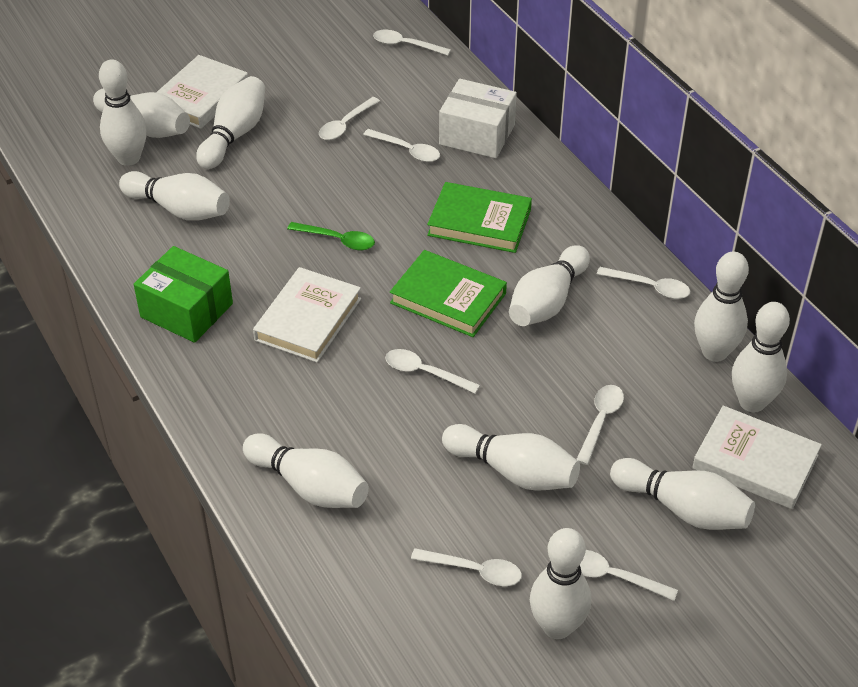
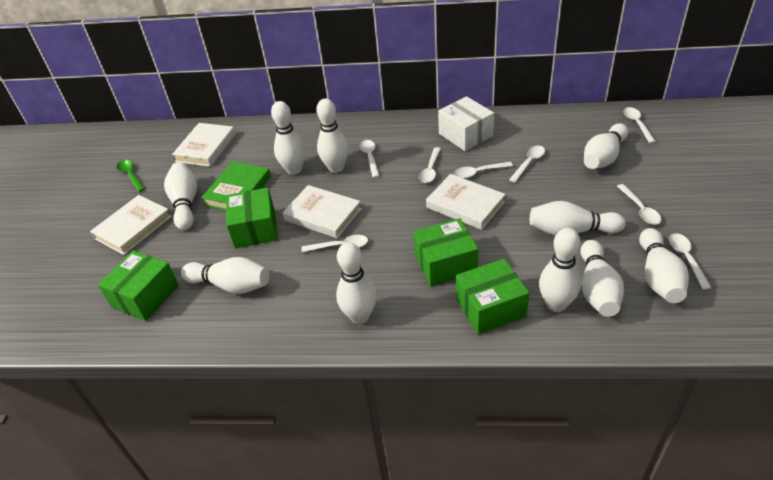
green book: 2 -> 1
green box: 1 -> 4
white book: 3 -> 4
white bowling pin: 11 -> 10

